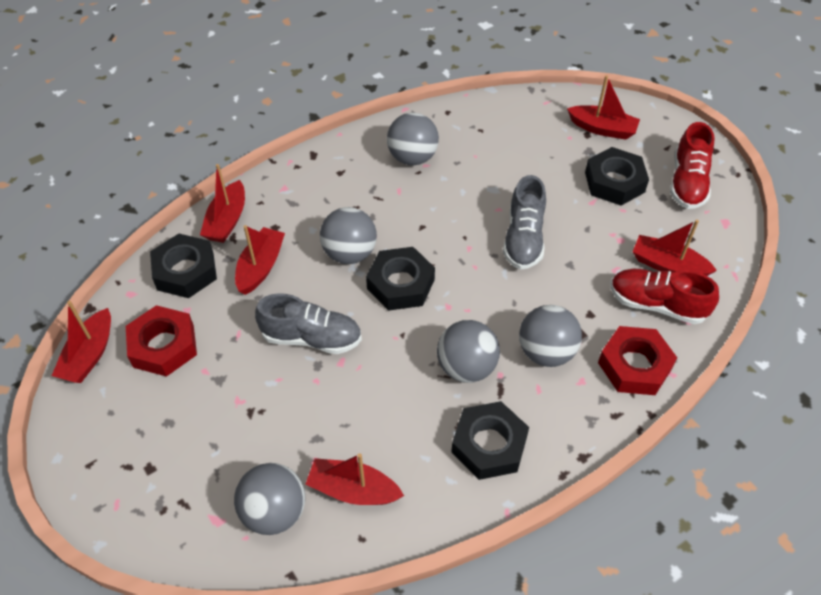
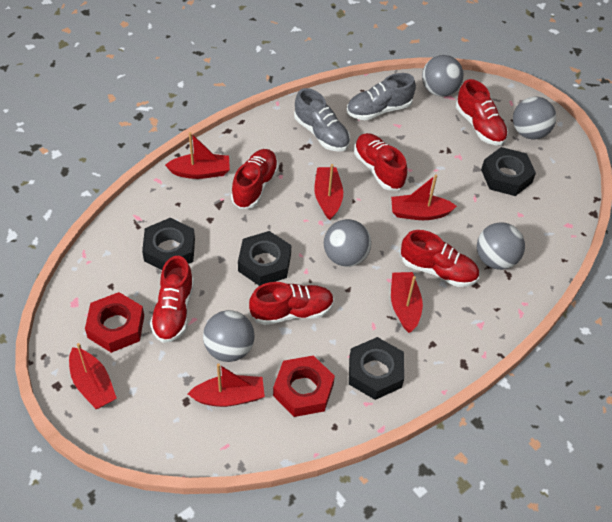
red shoe: 2 -> 6

